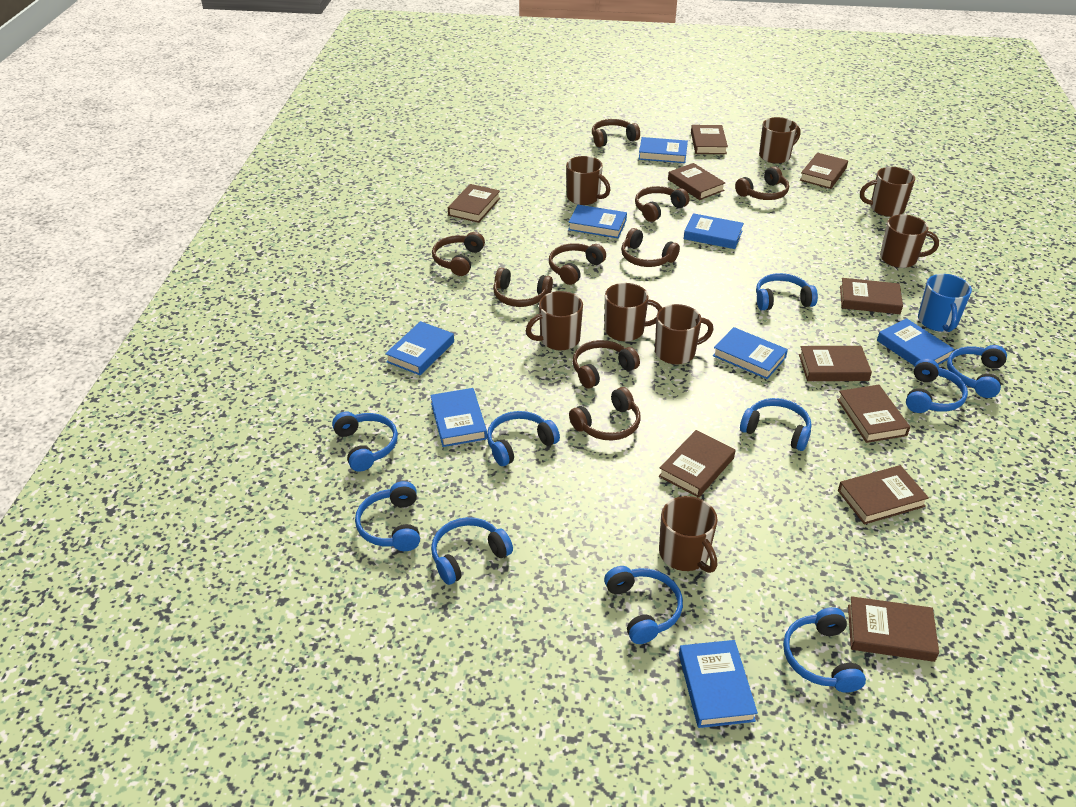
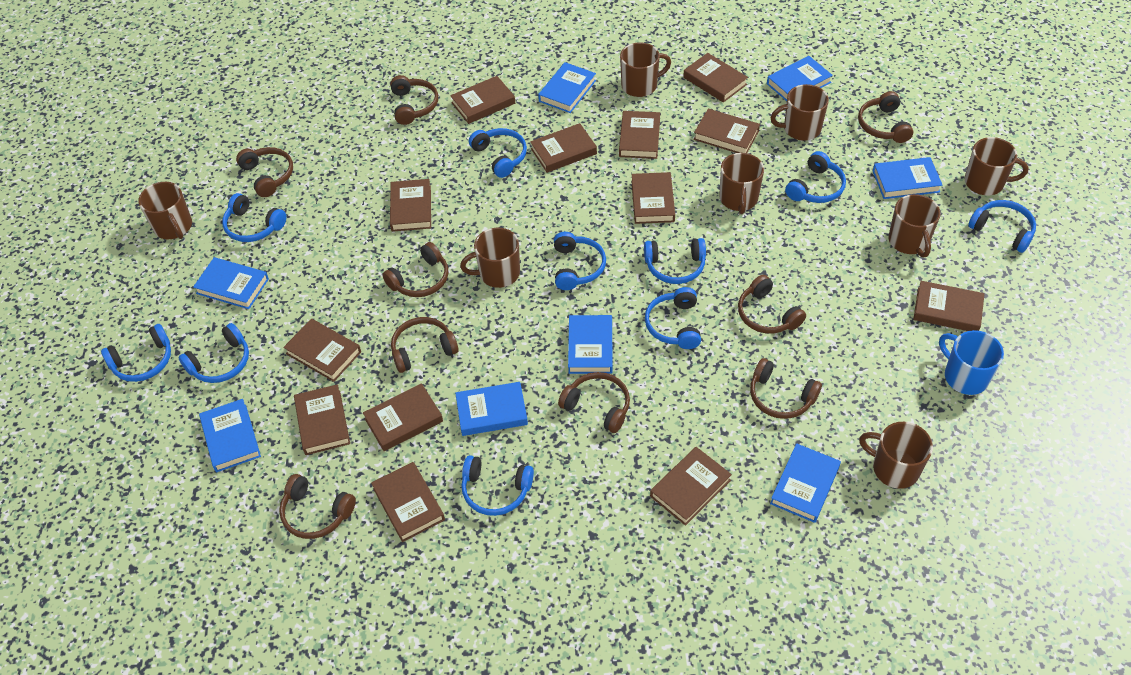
brown book: 10 -> 13

